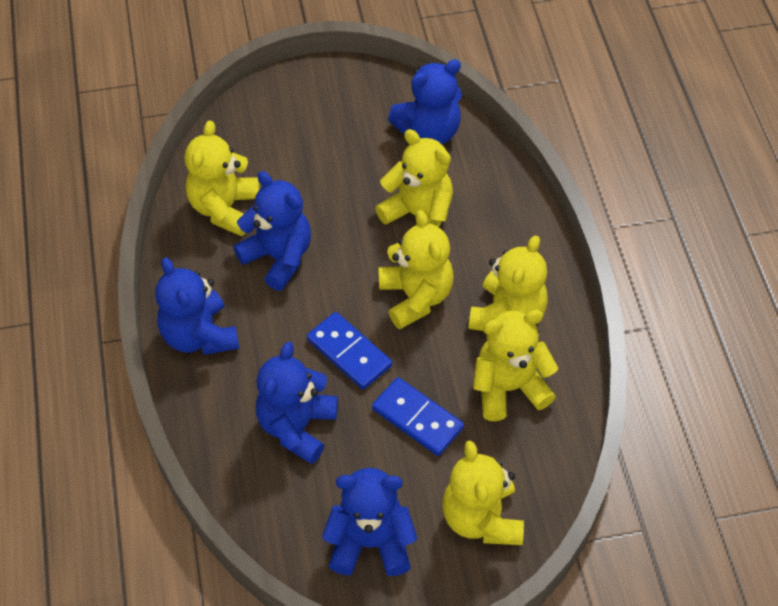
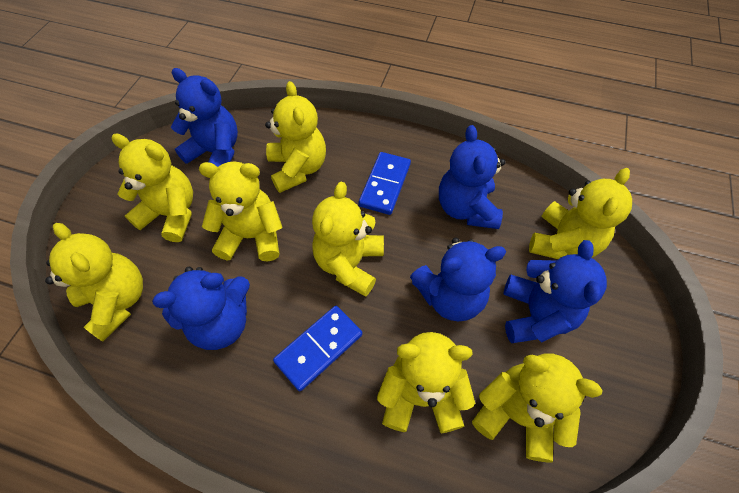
yellow teddy bear: 6 -> 8

